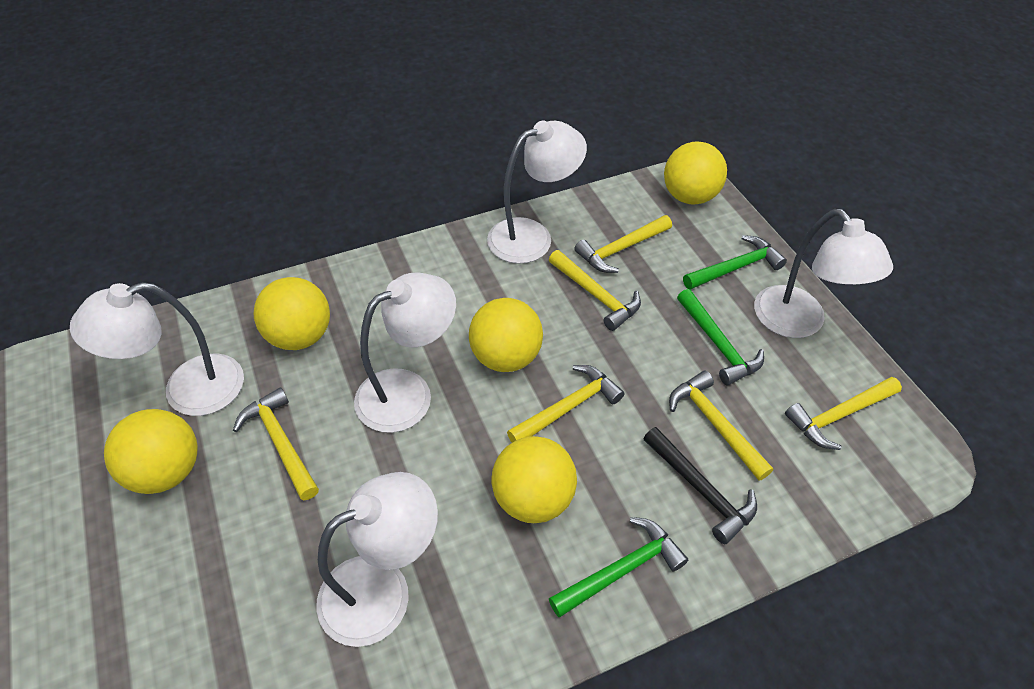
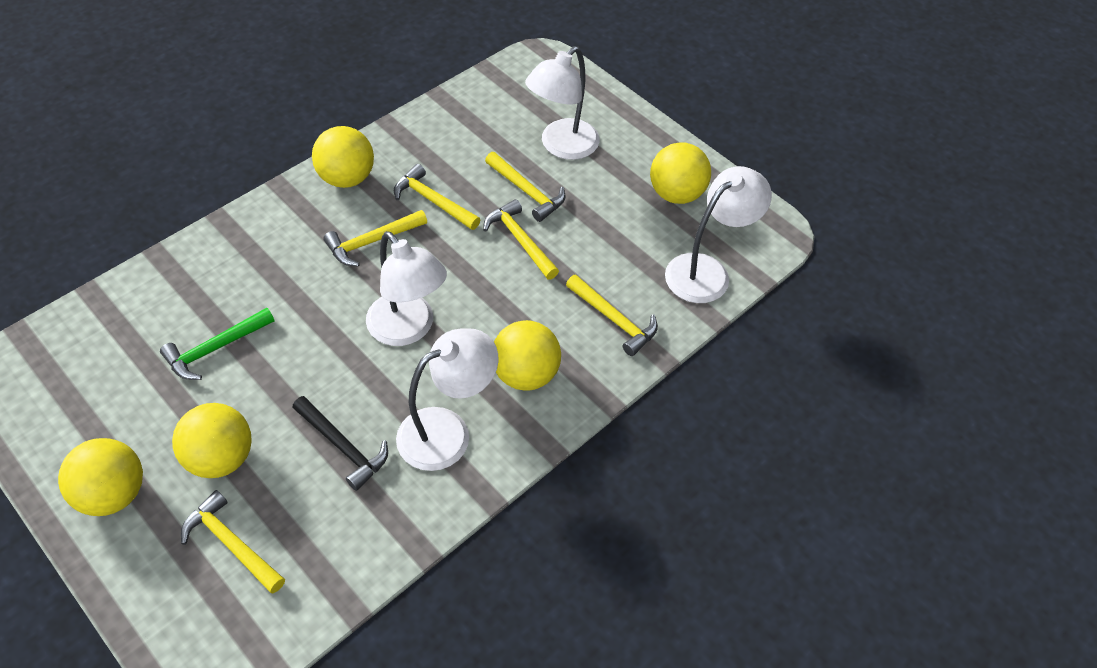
green hammer: 3 -> 1
white lamp: 5 -> 4

